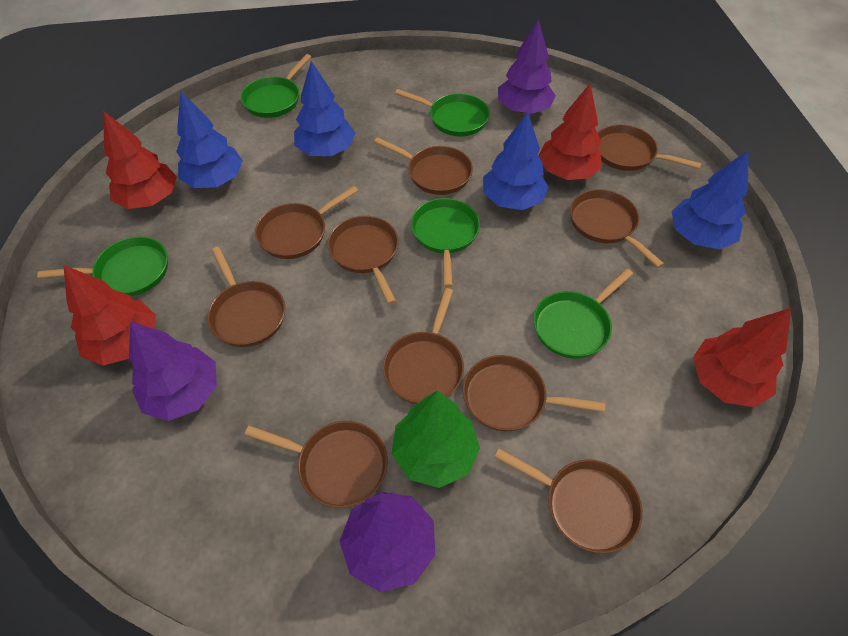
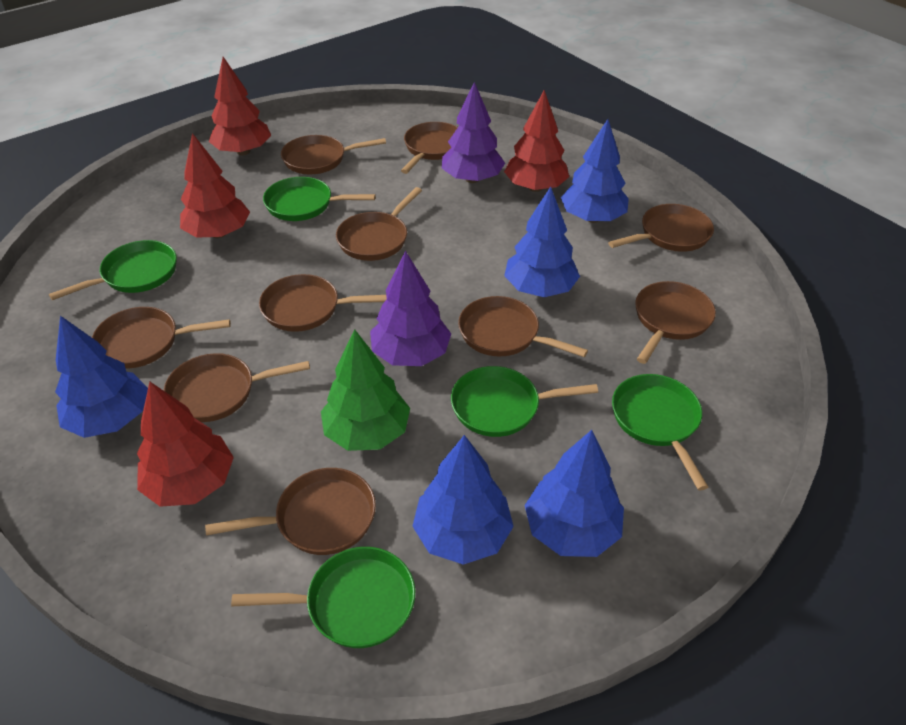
blue tree: 4 -> 5
purple tree: 3 -> 2

